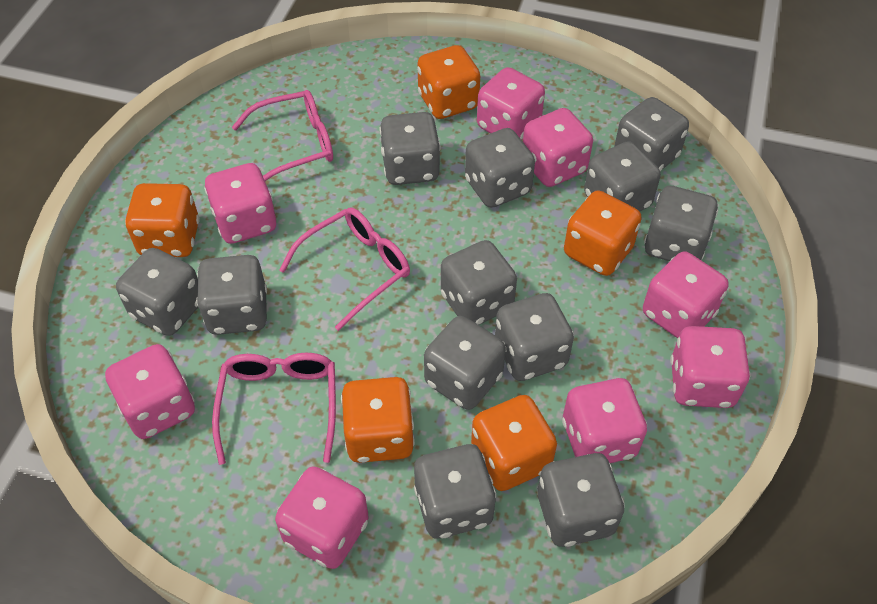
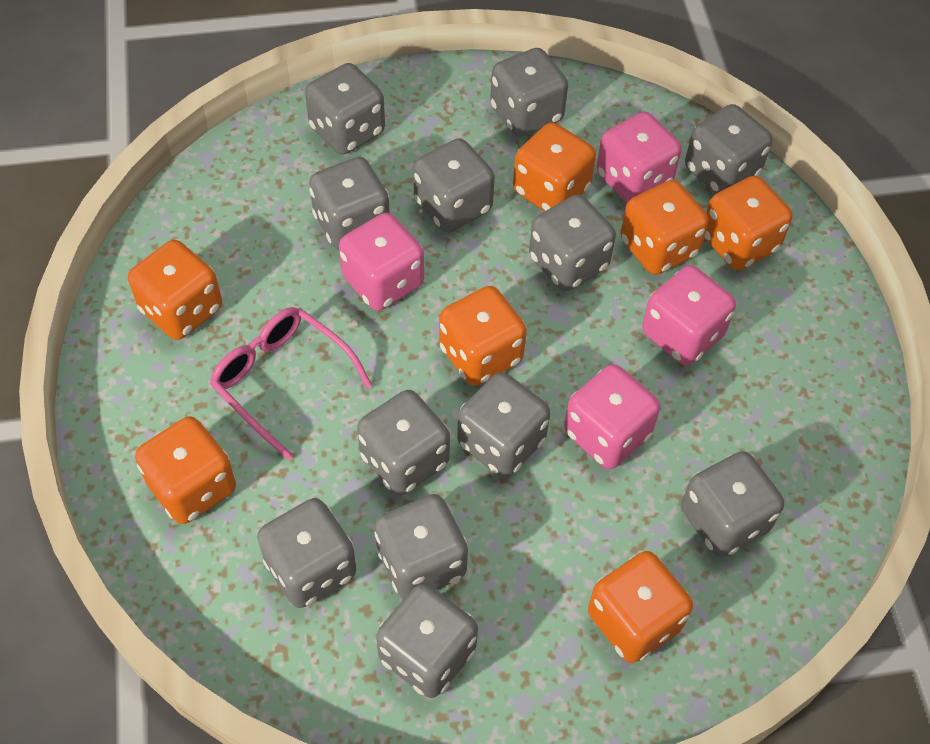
orange dice: 5 -> 7
pink dice: 8 -> 4
pink glasses: 3 -> 1

